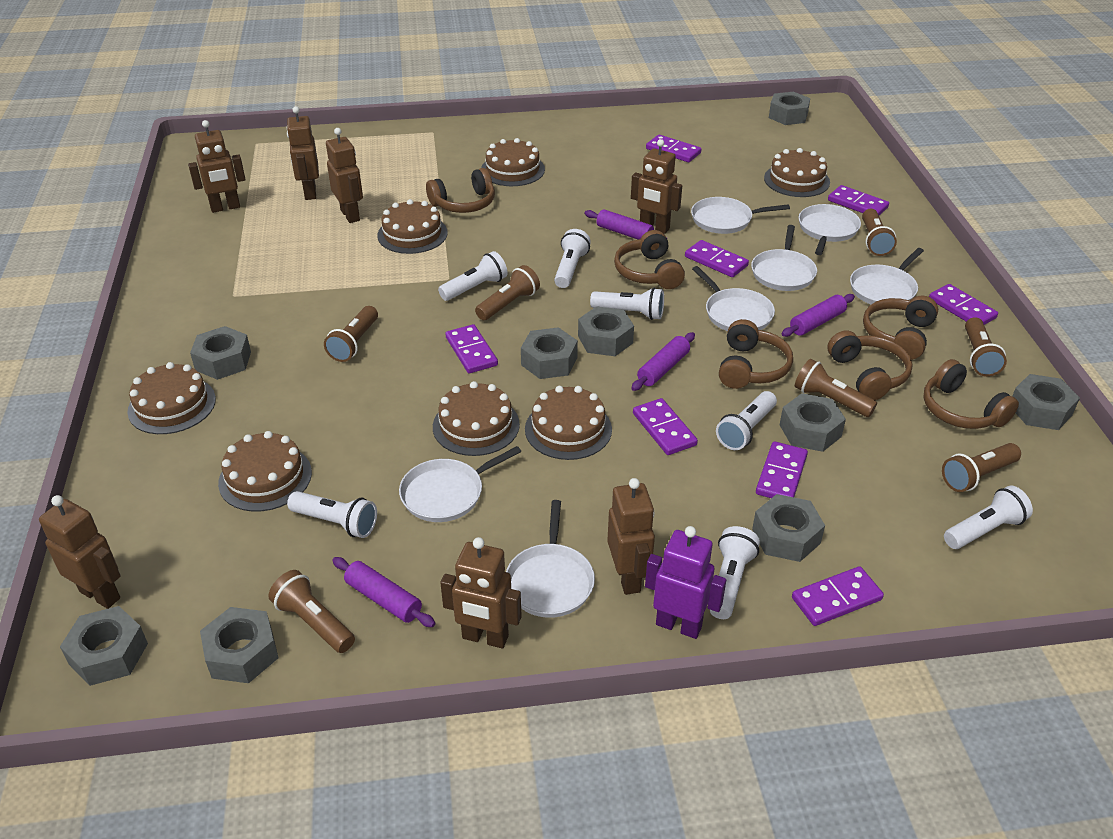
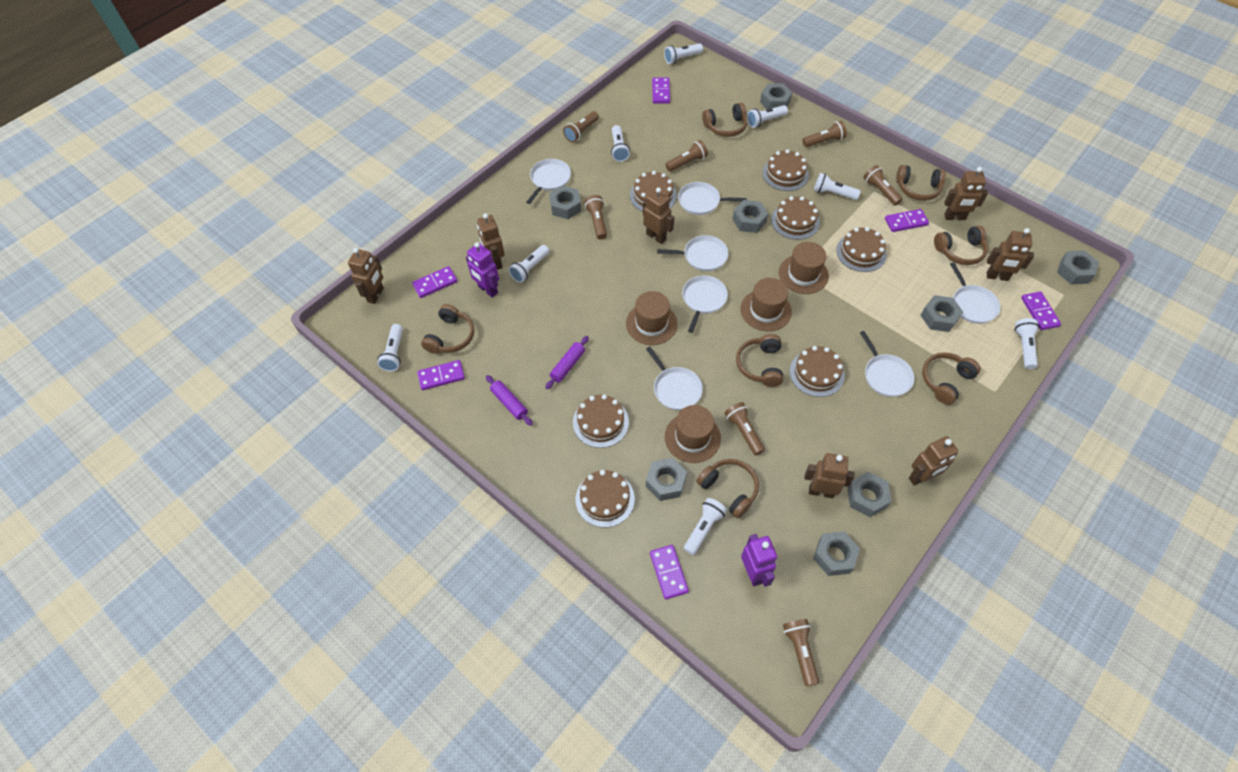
brown hat: 0 -> 4
brown headphones: 6 -> 7
grey nut: 9 -> 8
purple domino: 8 -> 6
purple robot: 1 -> 2
purple rolling pin: 4 -> 2
white flashlight: 7 -> 8

